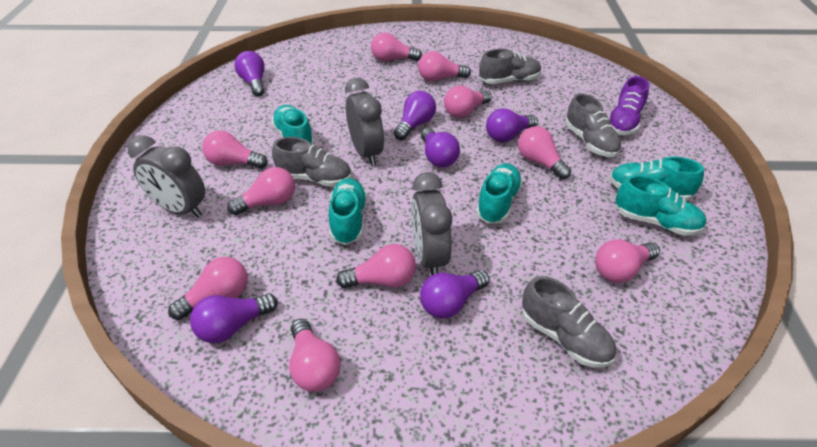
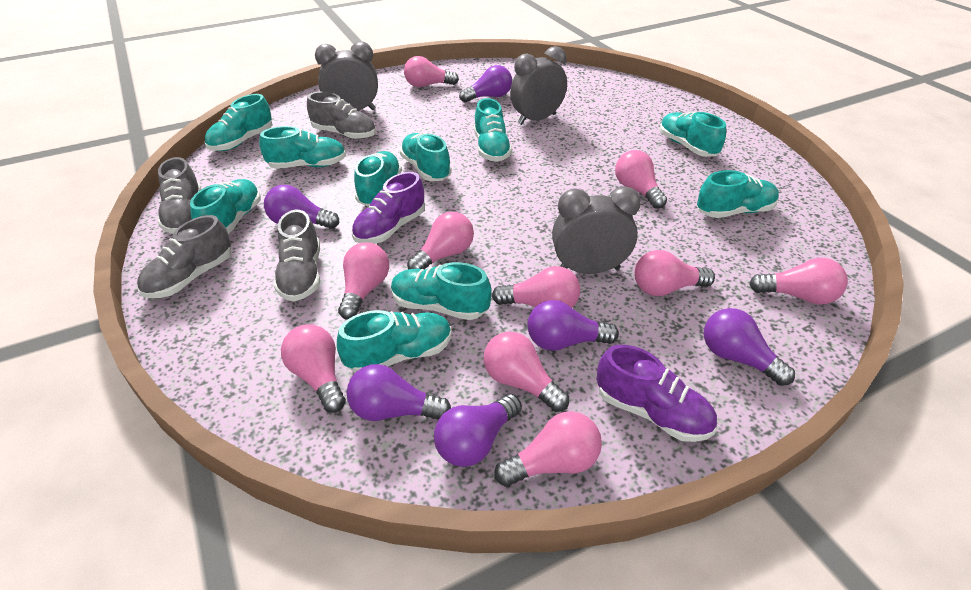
purple shoe: 1 -> 2
turquoise shoe: 5 -> 10

